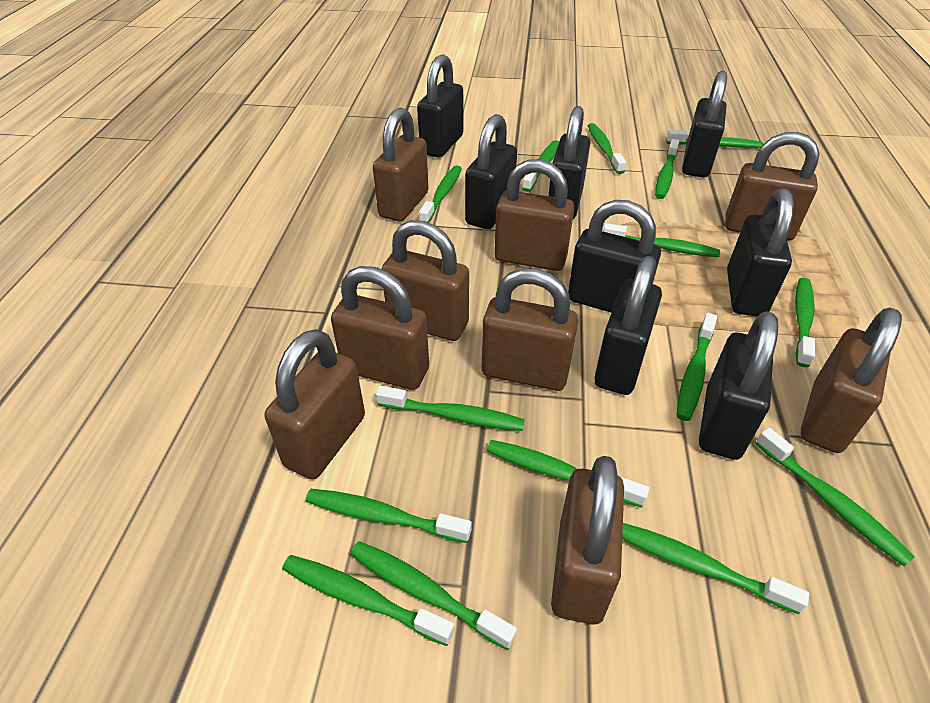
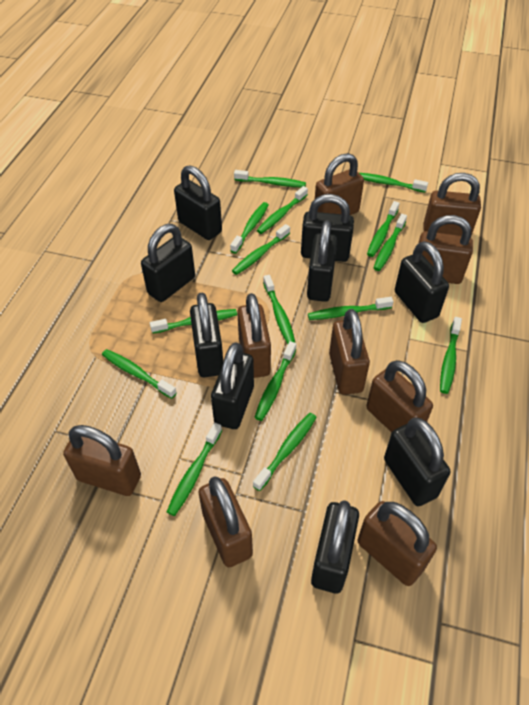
black padlock: 8 -> 9

